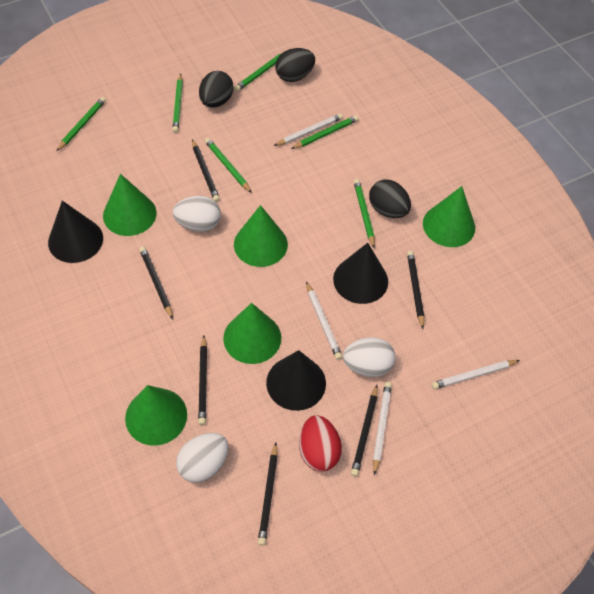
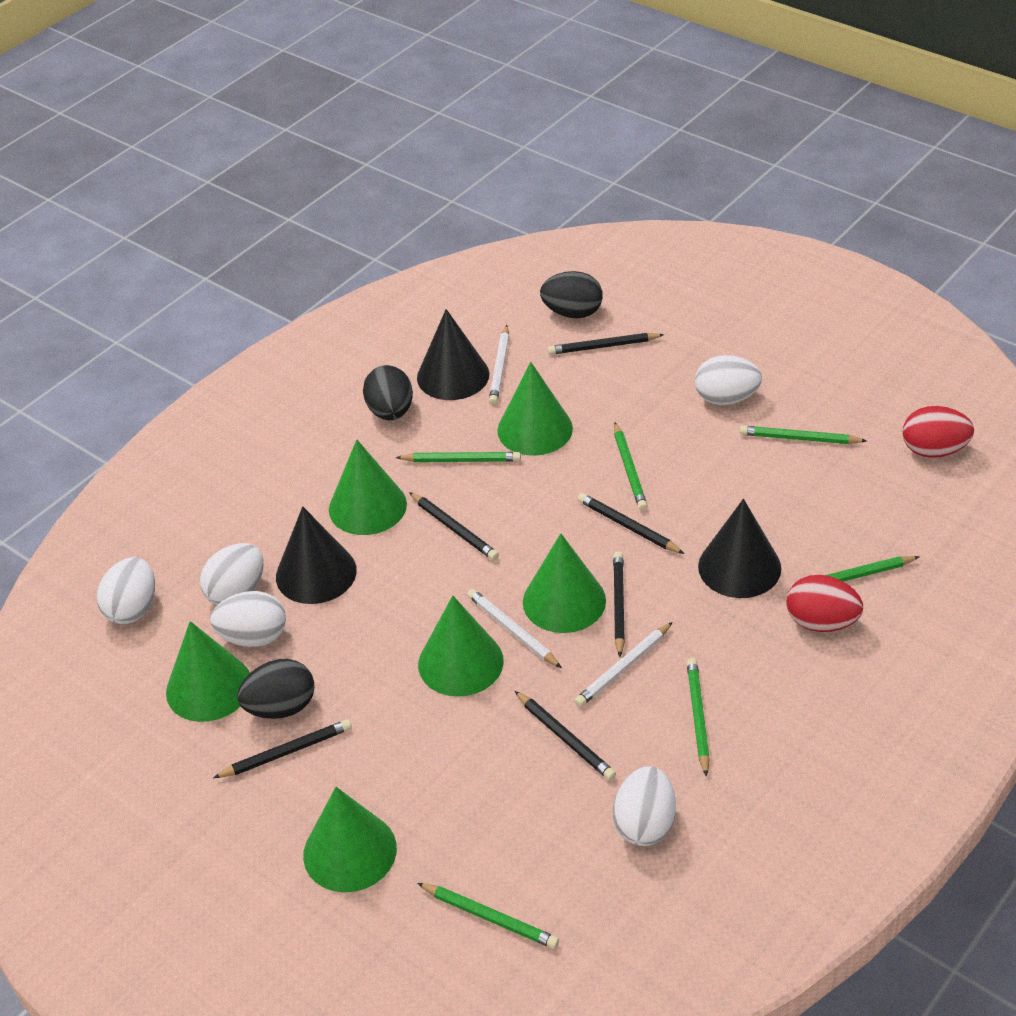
green cone: 5 -> 6
red egg: 1 -> 2
white egg: 3 -> 5
white pencil: 4 -> 3

